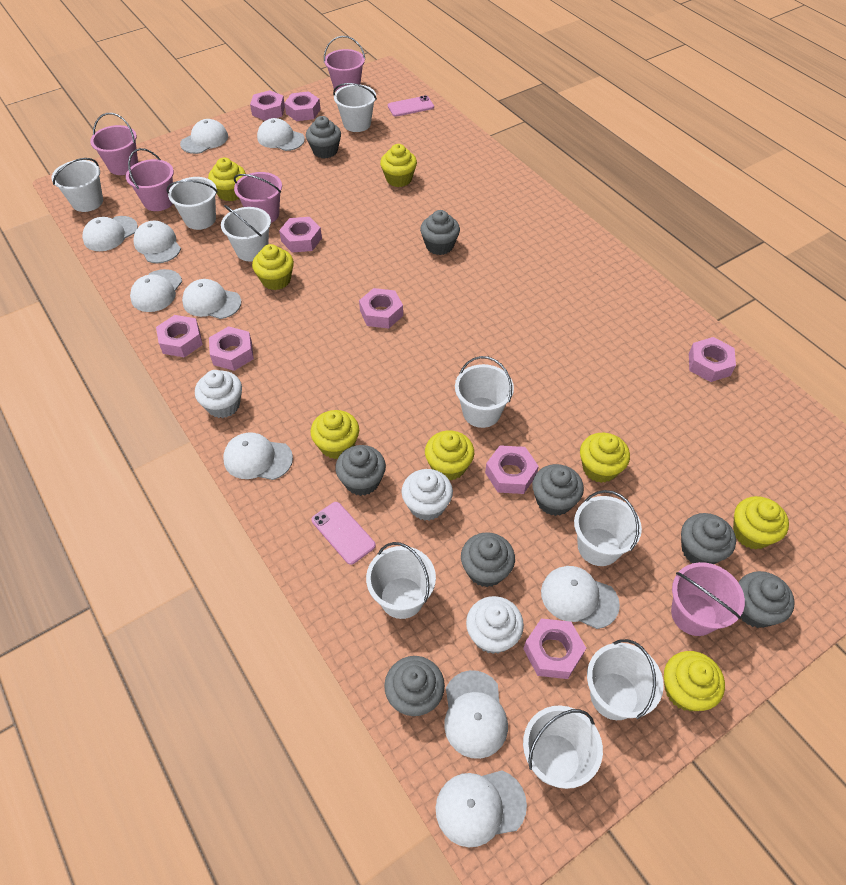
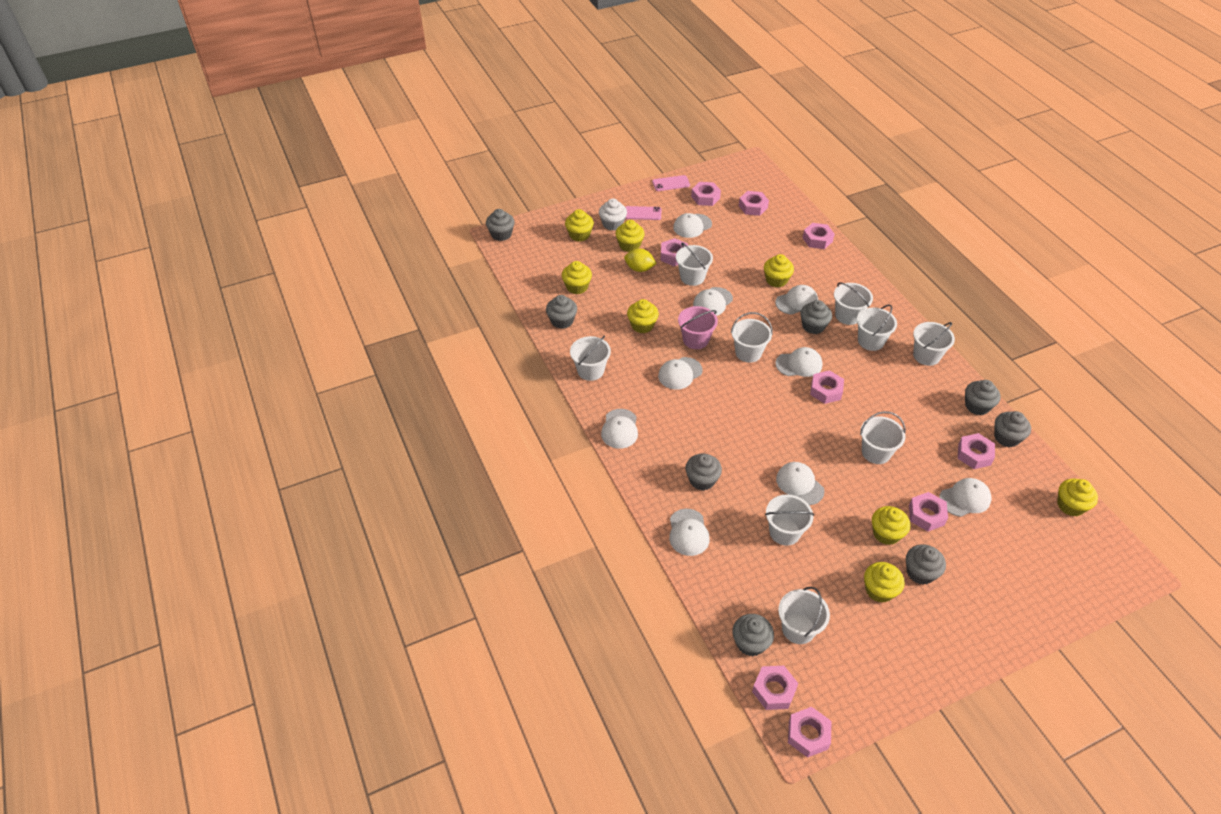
pink bucket: 5 -> 1
white cap: 10 -> 9
white cupcake: 3 -> 1
yellow lemon: 0 -> 1

